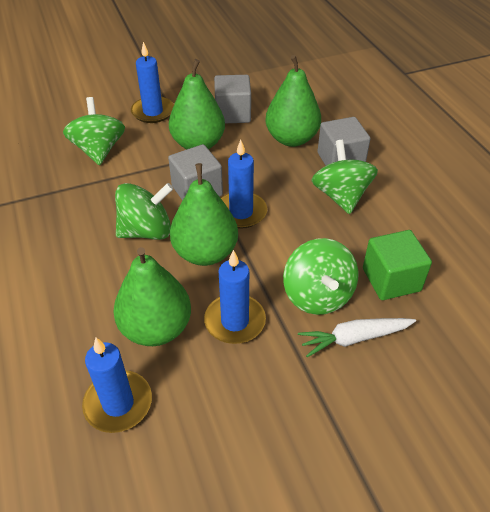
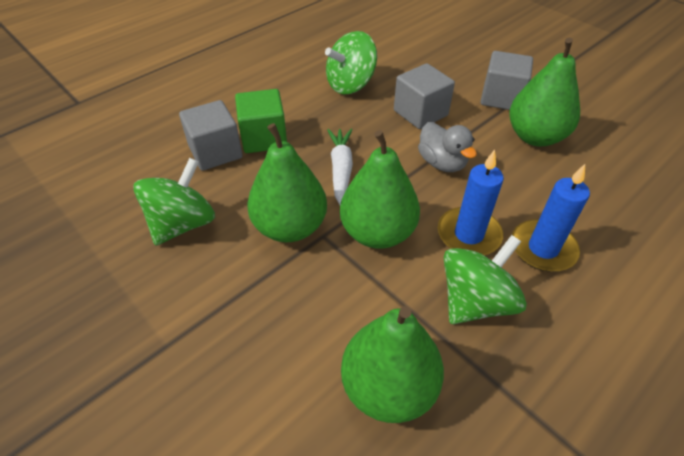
blue candle: 4 -> 2
green spinning top: 4 -> 3
grey duck: 0 -> 1

